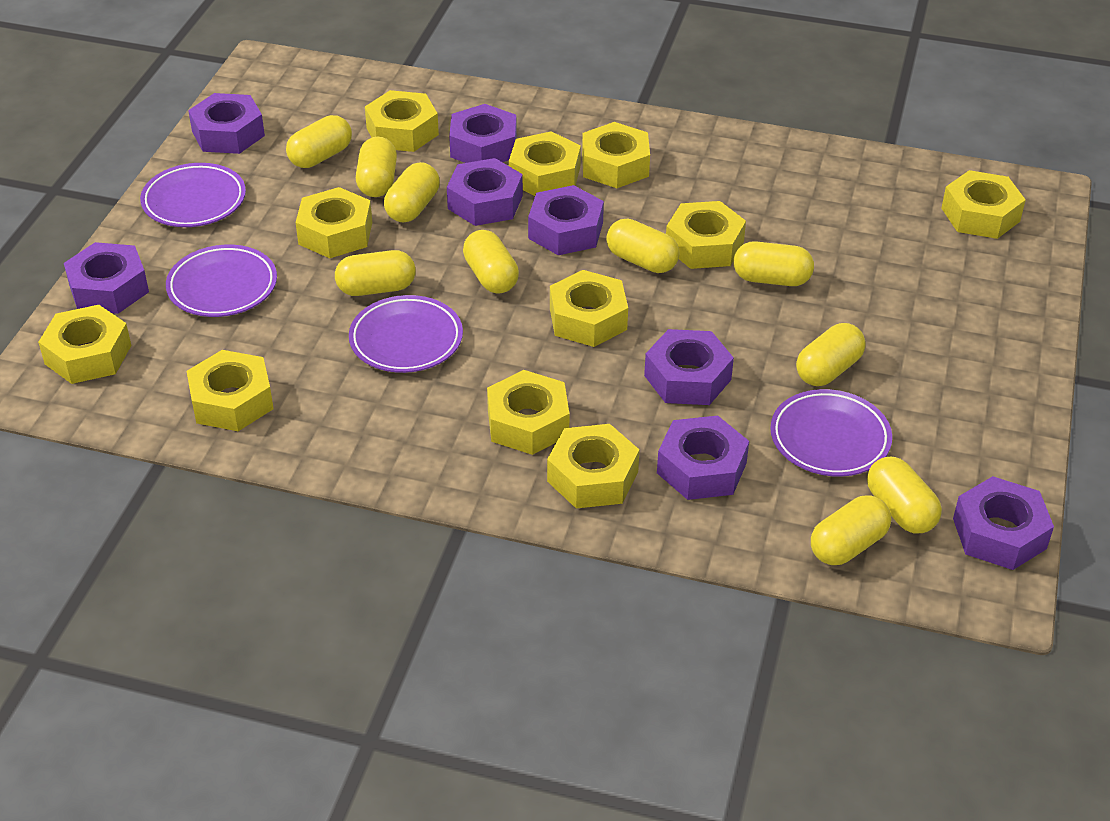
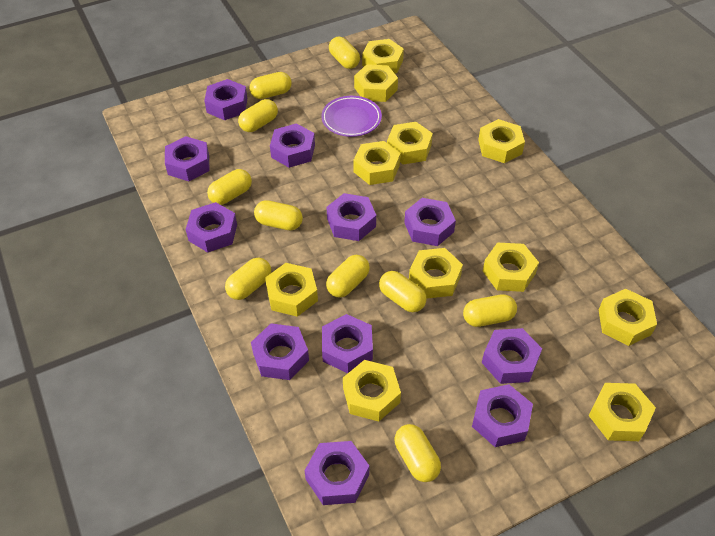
purple nut: 8 -> 11
purple plate: 4 -> 1

